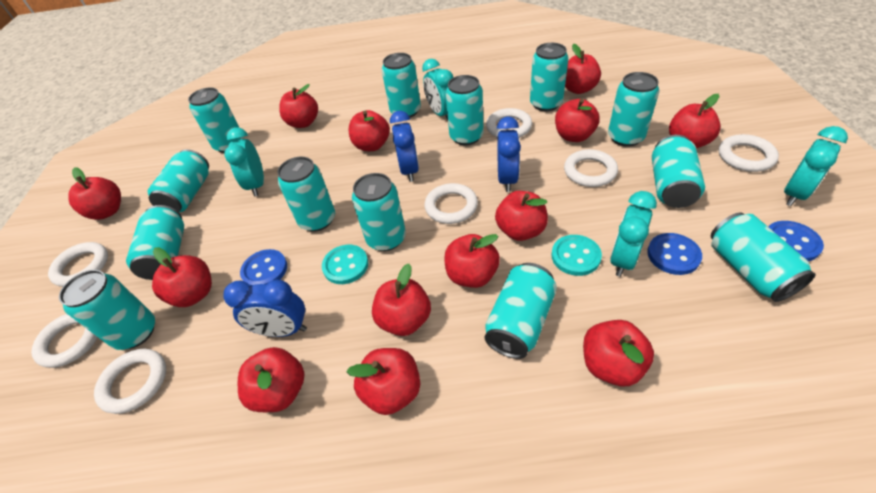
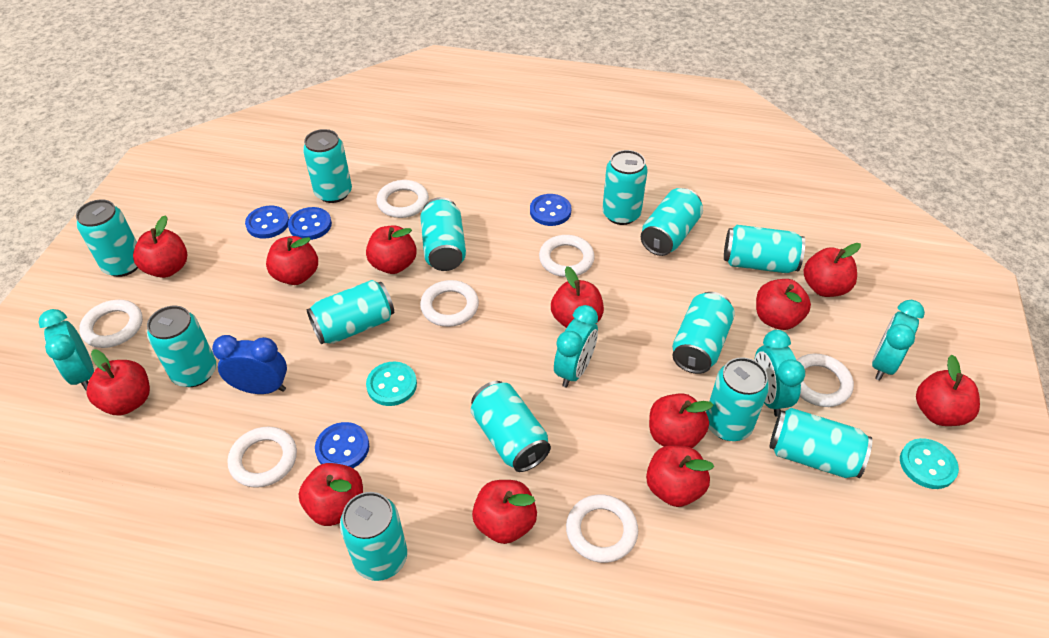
blue button: 3 -> 4
blue clock: 3 -> 1
red apple: 13 -> 12

